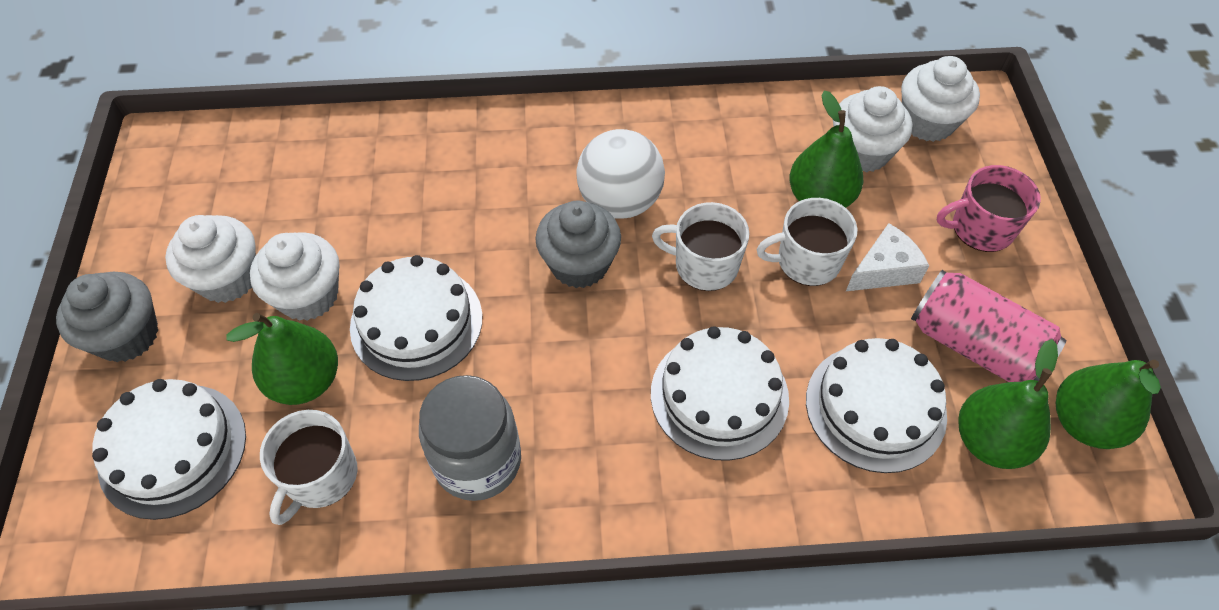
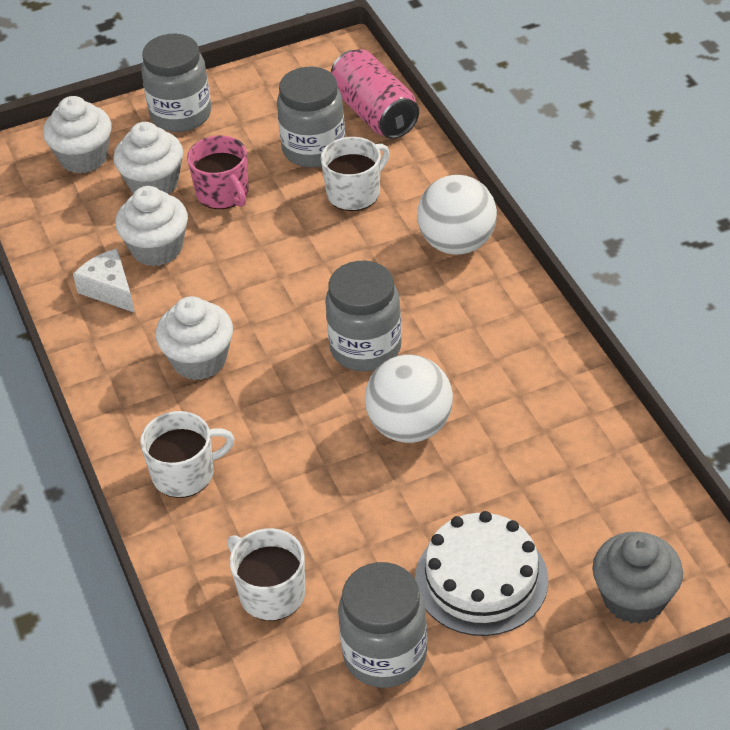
green pear: 4 -> 0
grey cupcake: 2 -> 1
grey jar: 1 -> 4
white ball: 1 -> 2
white cake: 4 -> 1

